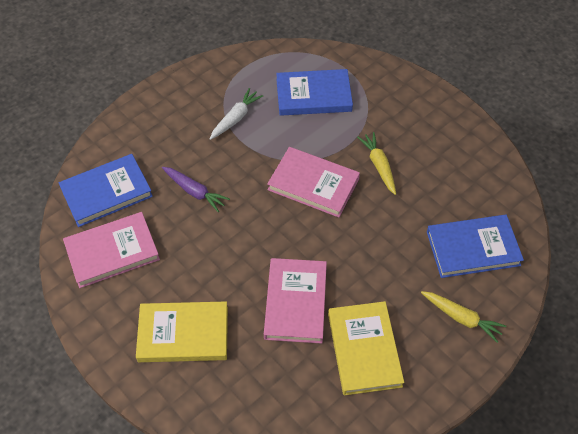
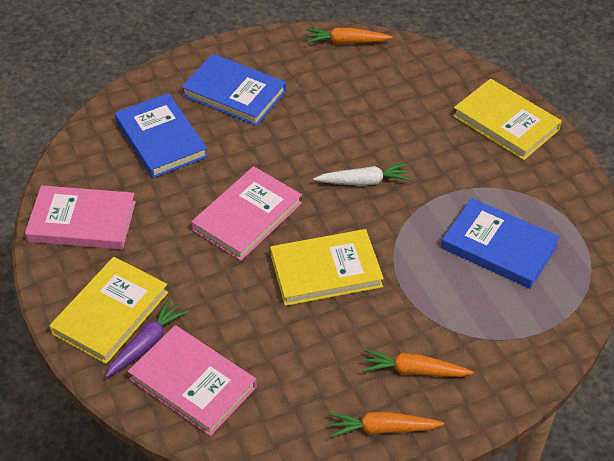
orange carrot: 0 -> 3
yellow book: 2 -> 3
yellow carrot: 2 -> 0

